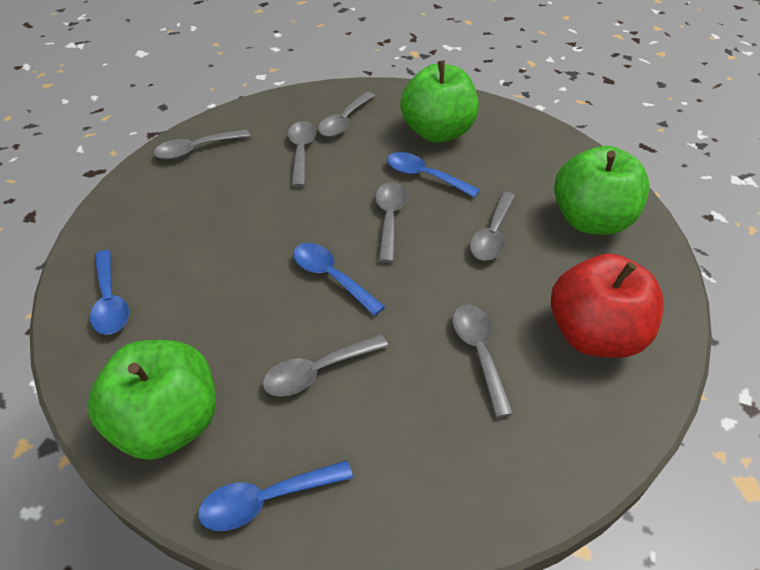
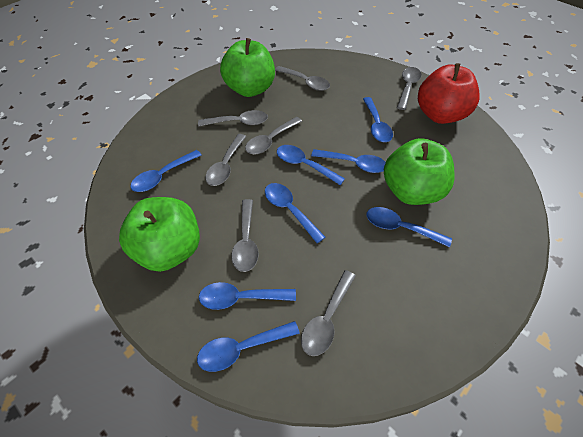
blue spoon: 4 -> 8

